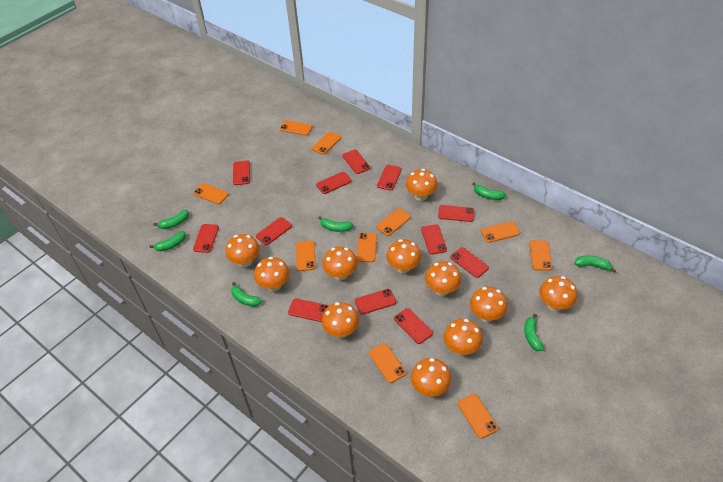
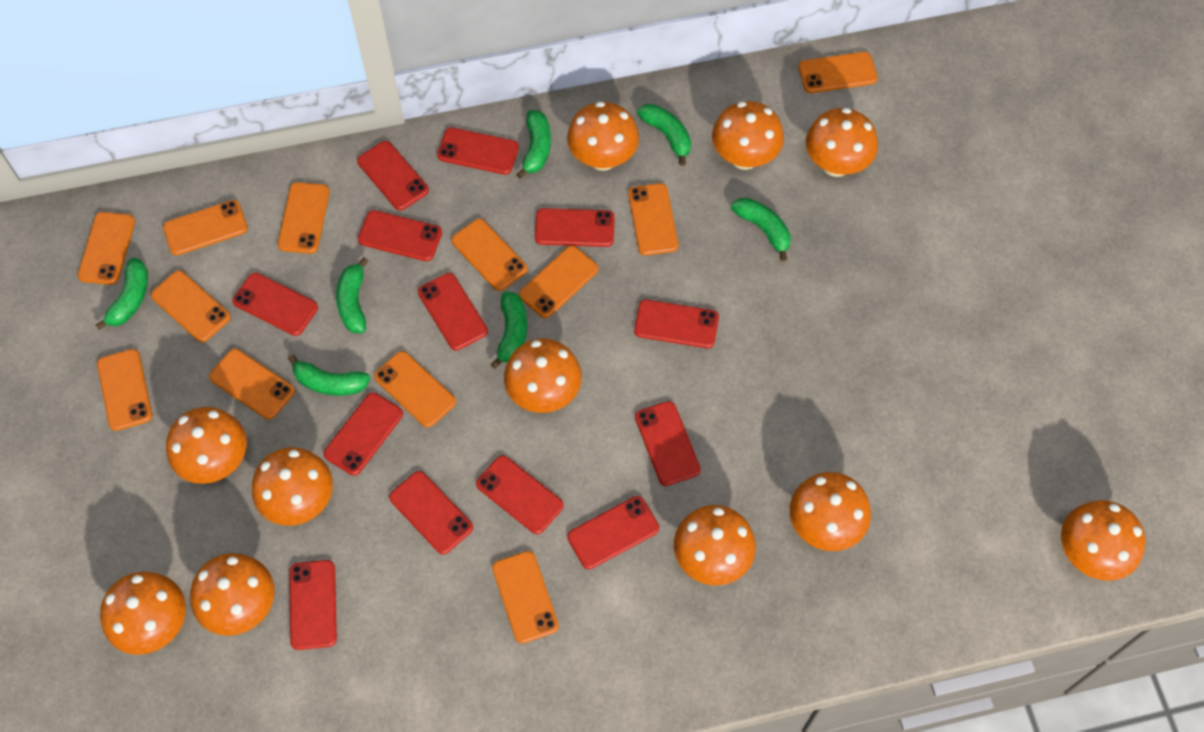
orange phone: 10 -> 12
red phone: 12 -> 13

